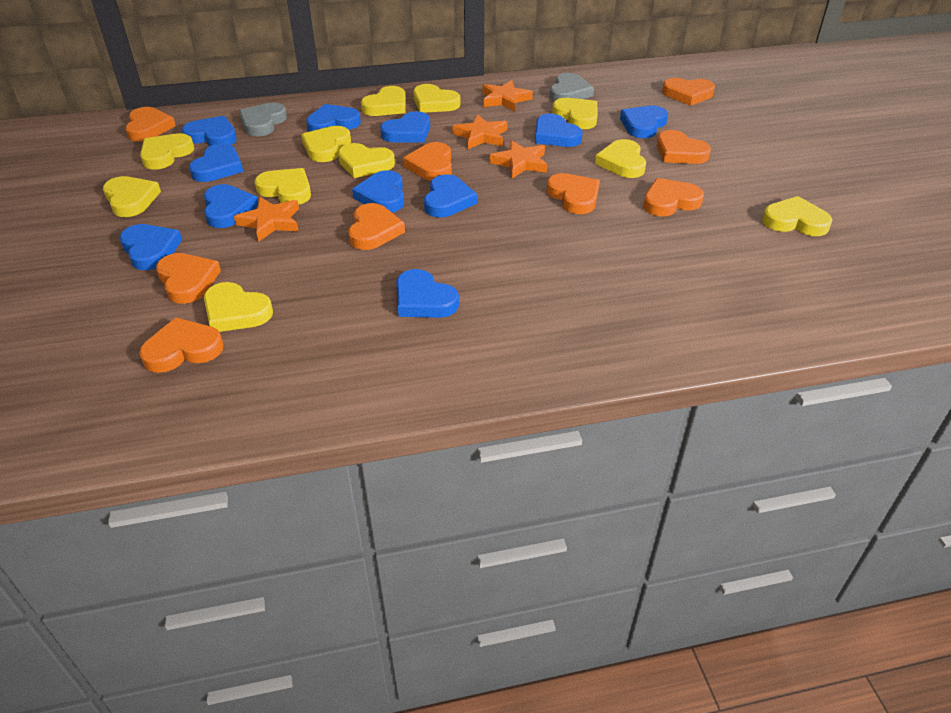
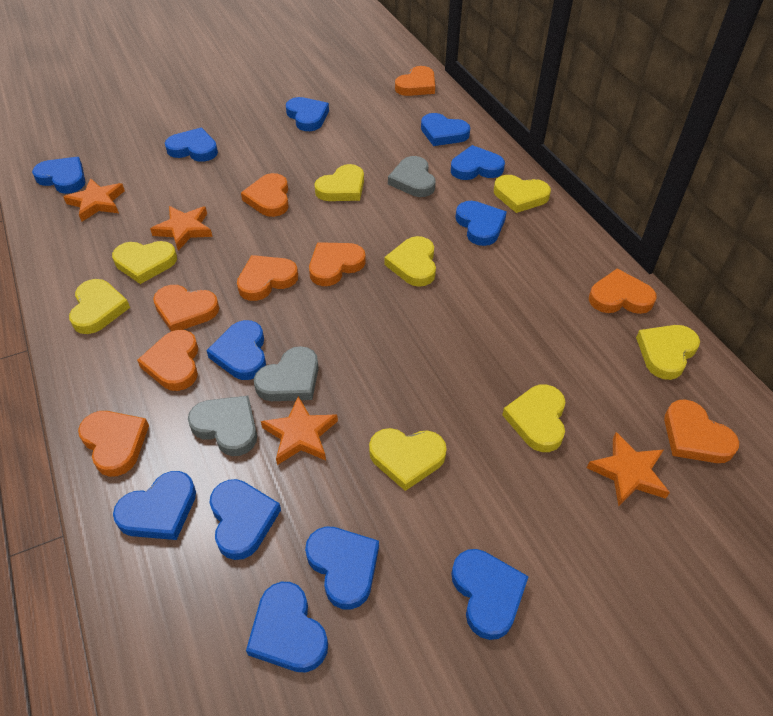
blue heart: 11 -> 12
grey heart: 2 -> 3
yellow heart: 11 -> 8

